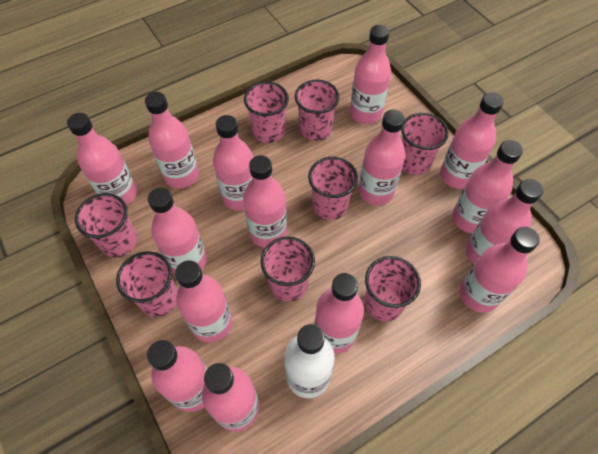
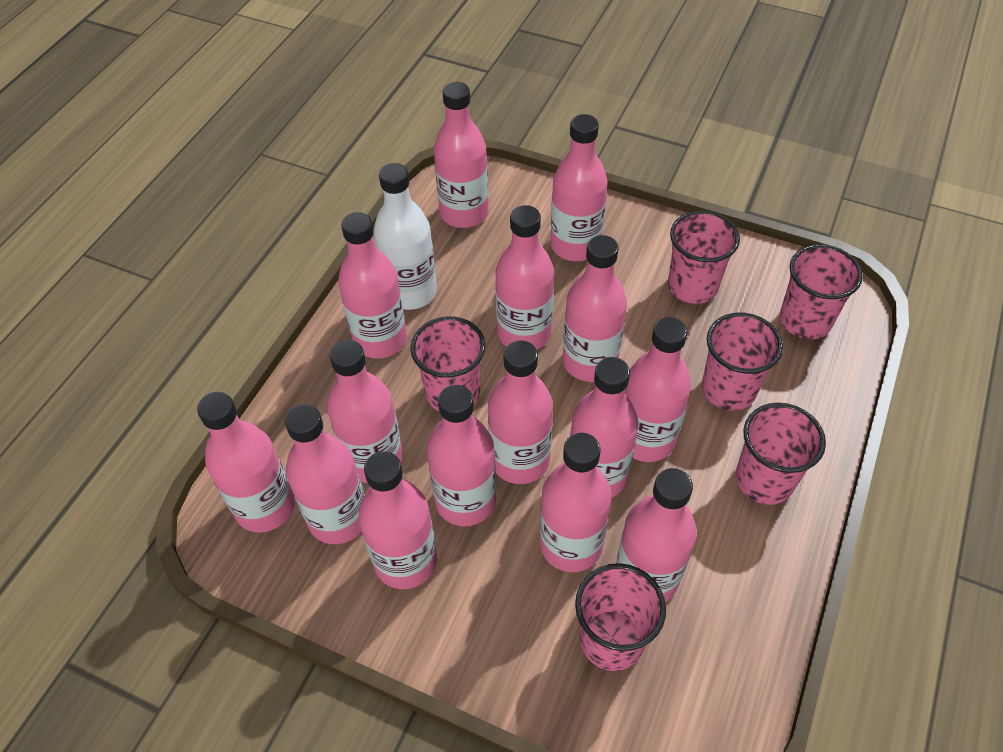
pink cup: 8 -> 6

